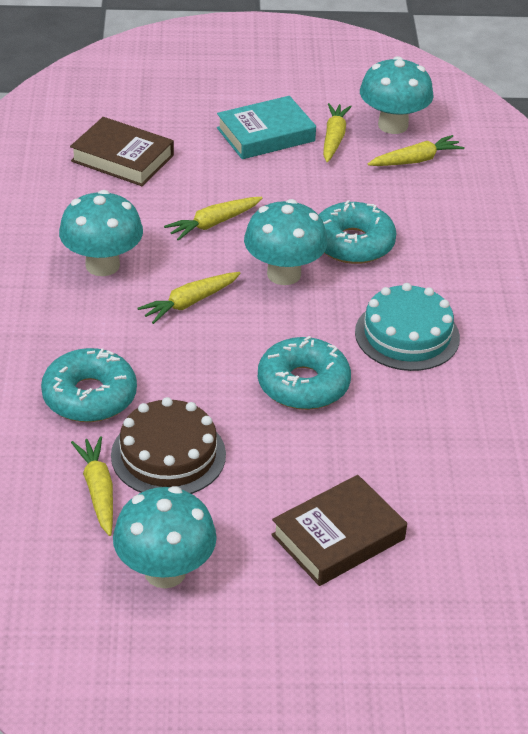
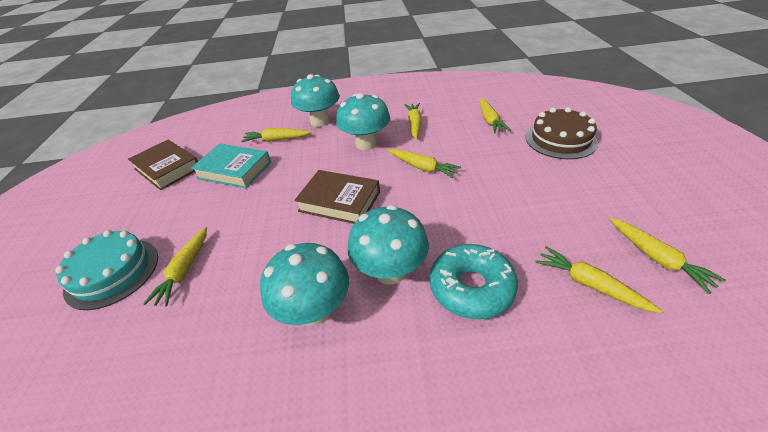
turquoise donut: 3 -> 1
yellow carrot: 5 -> 7

